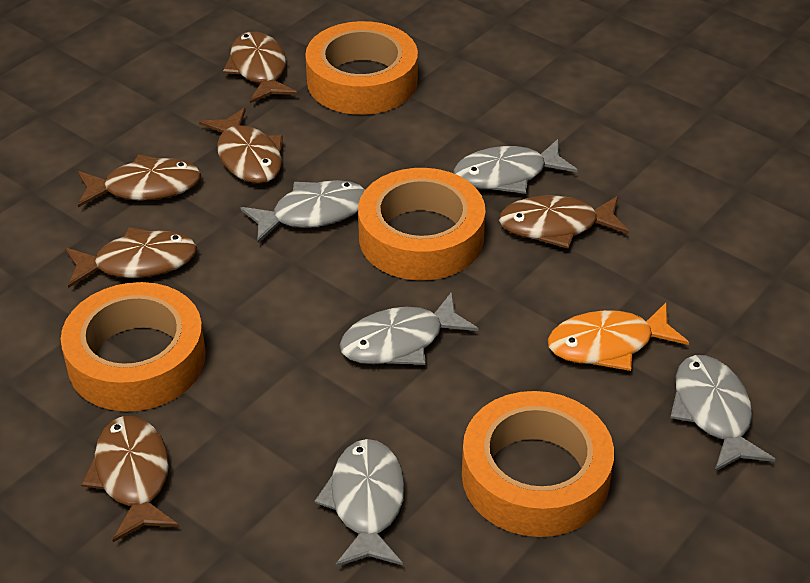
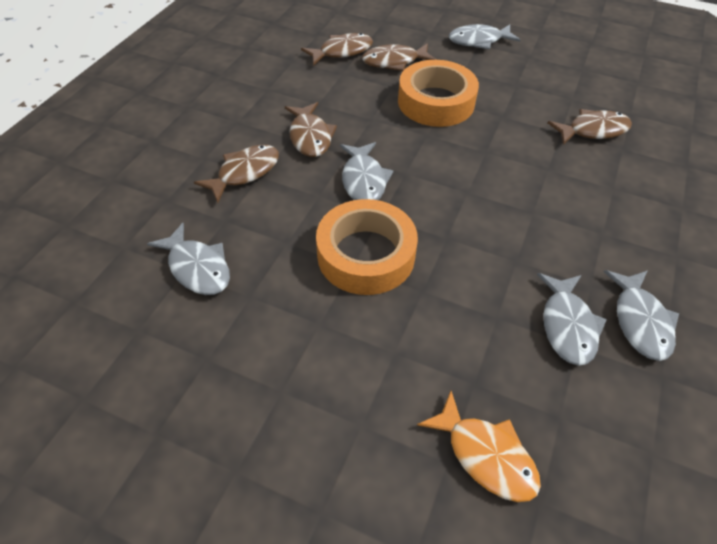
brown fish: 6 -> 5
orange tape: 4 -> 2

